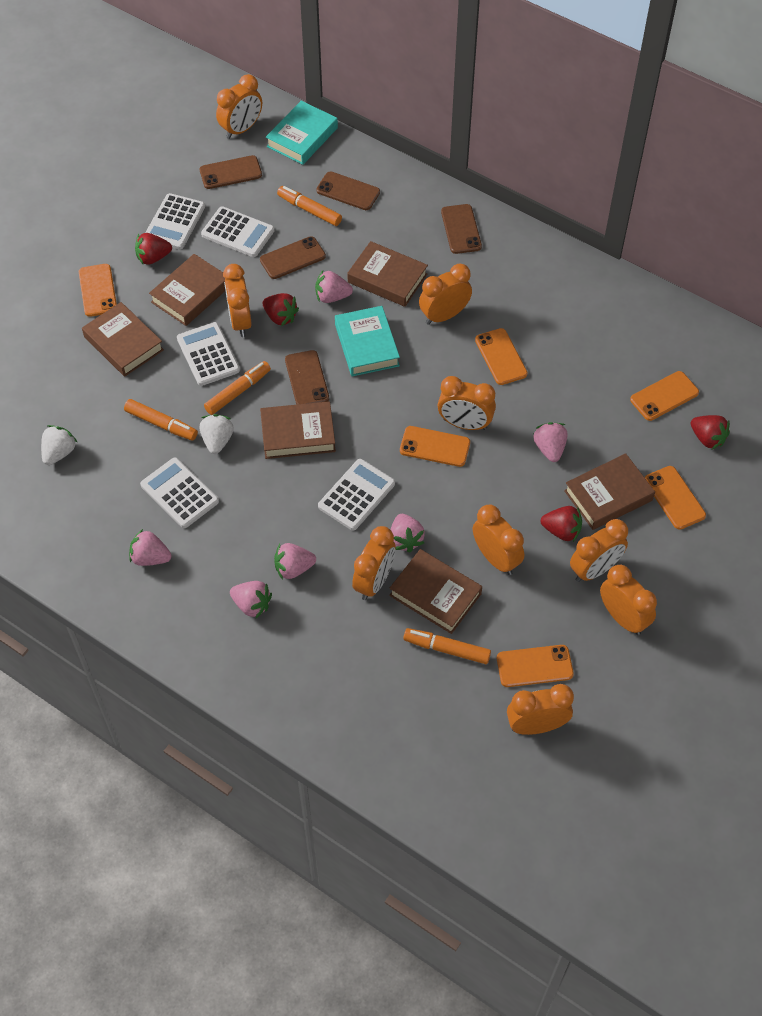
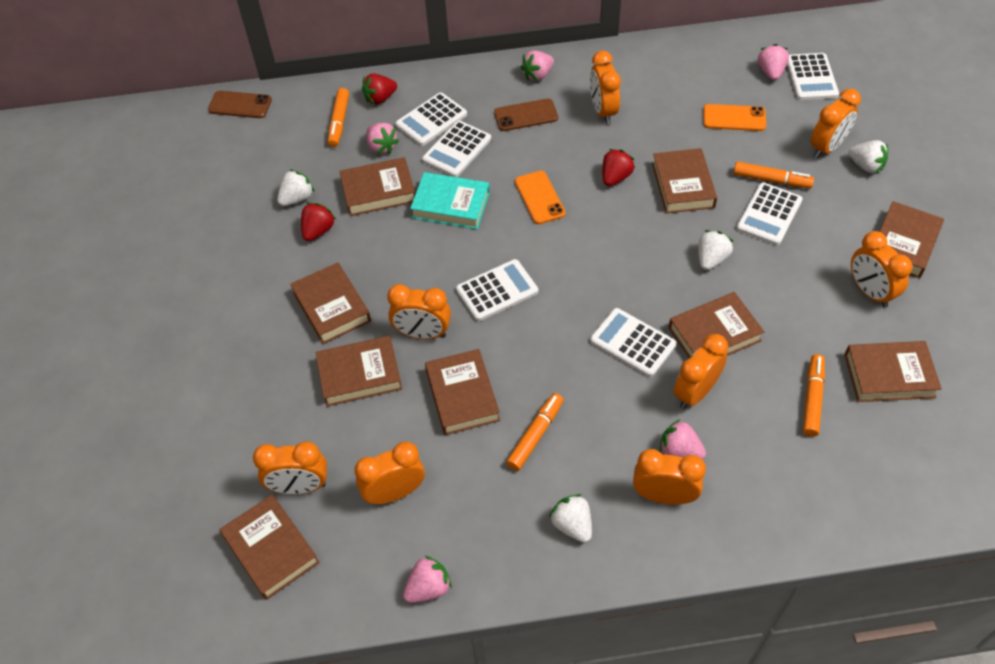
brown book: 6 -> 9
brown phone: 5 -> 2
orange clock: 9 -> 8
orange phone: 6 -> 2
pink strawberry: 6 -> 5
red strawberry: 4 -> 3
turquoise book: 2 -> 1
white calculator: 5 -> 6
white strawberry: 2 -> 4

